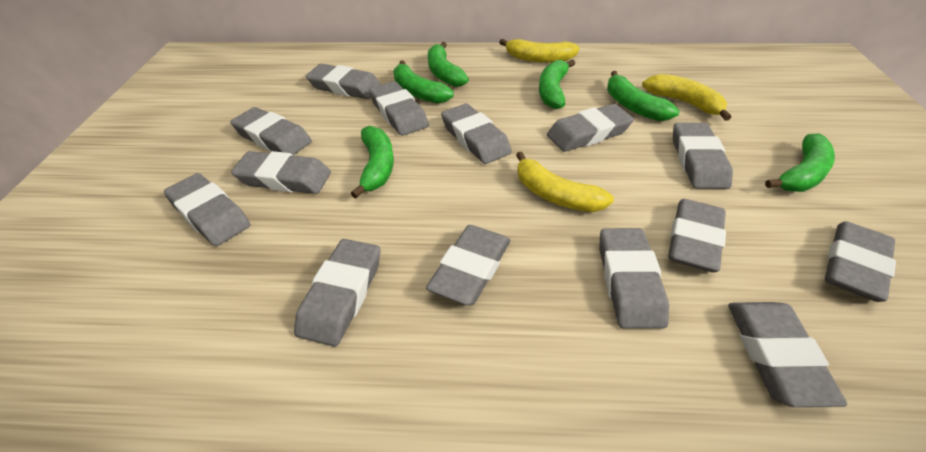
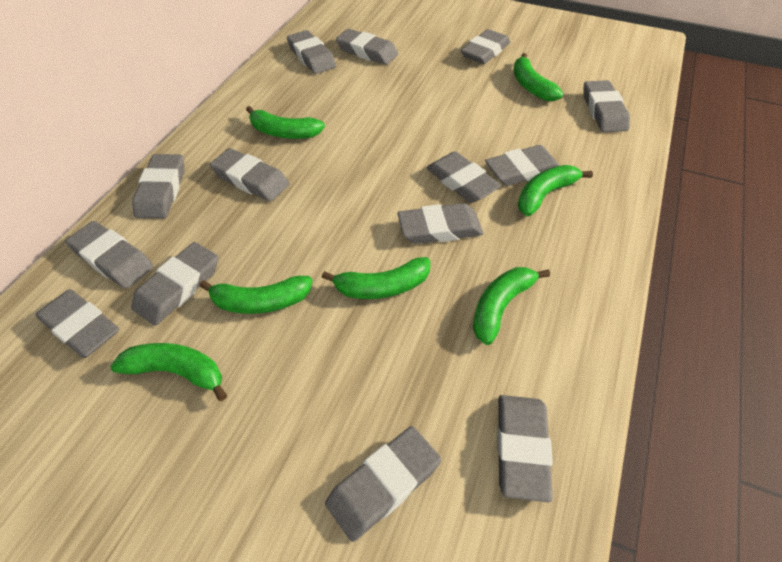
green banana: 6 -> 7
yellow banana: 3 -> 0

